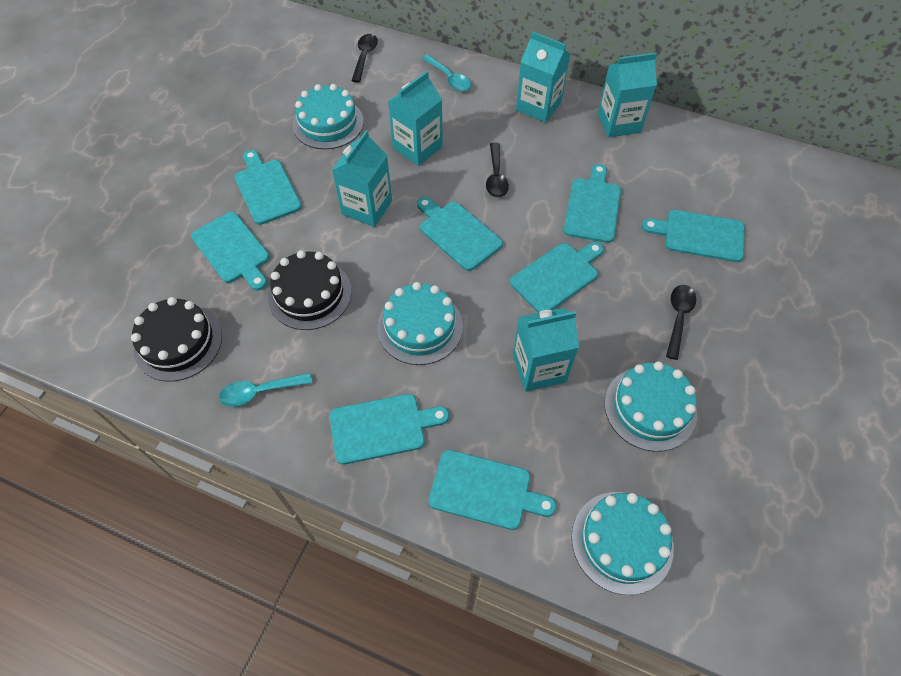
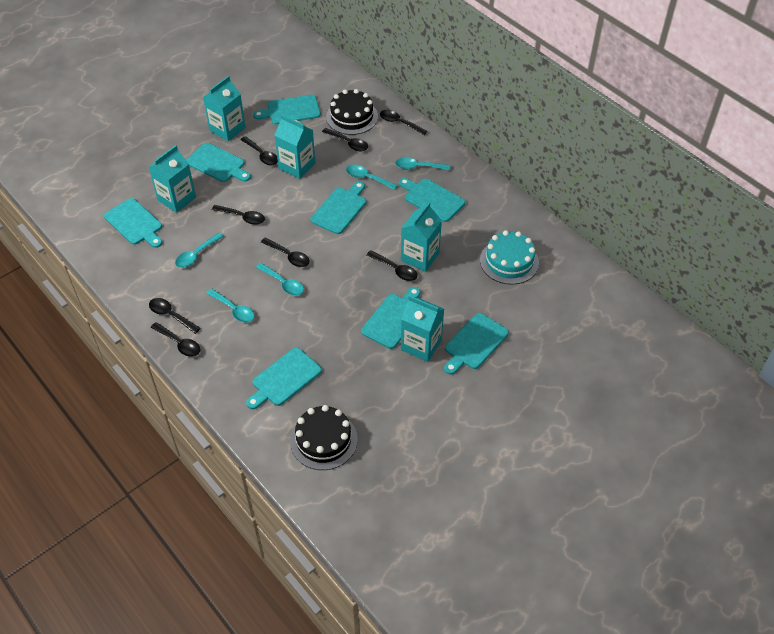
black spoon: 3 -> 8
turquoise cake: 4 -> 1
turquoise spoon: 2 -> 5

